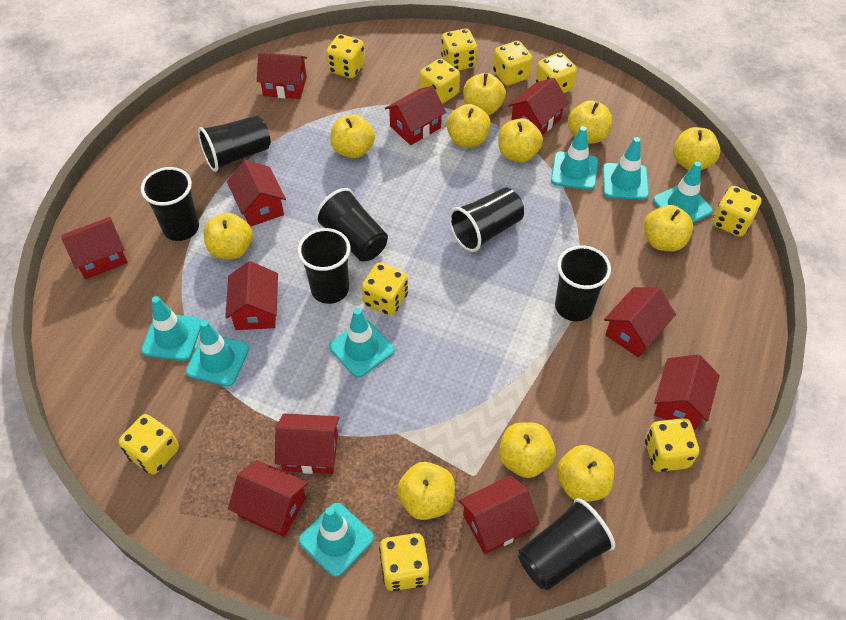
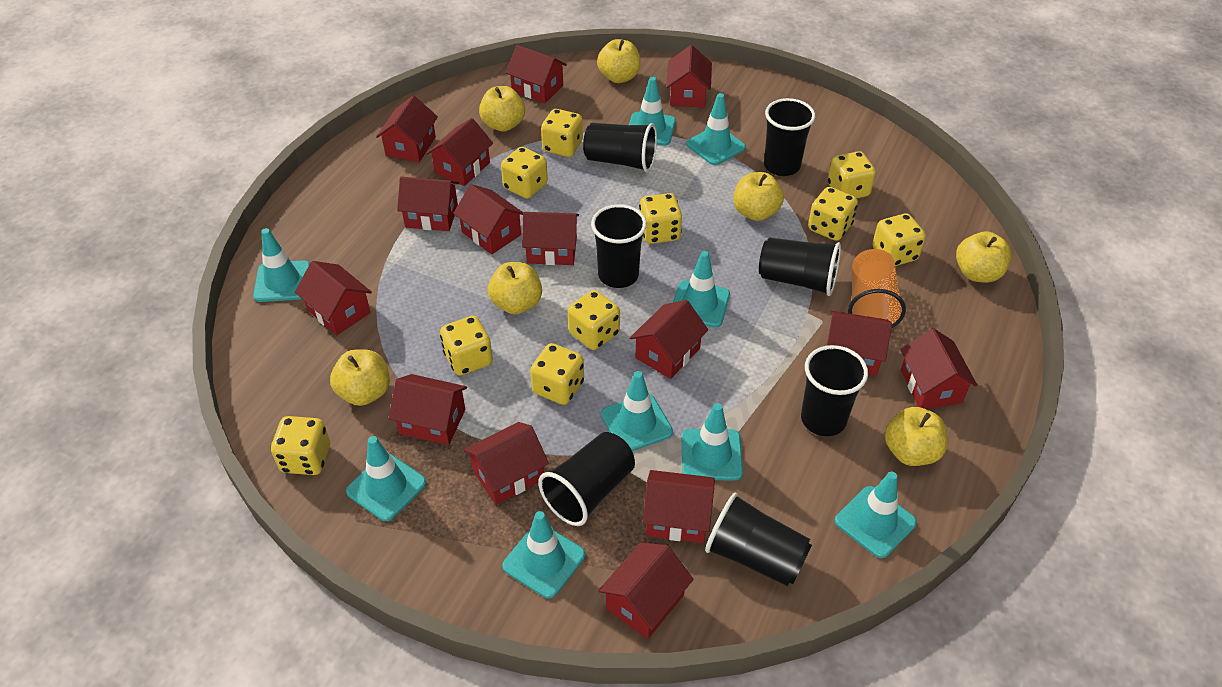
orange cup: 0 -> 1
red house: 11 -> 15
turquoise traffic cone: 7 -> 9
yellow apple: 11 -> 7

